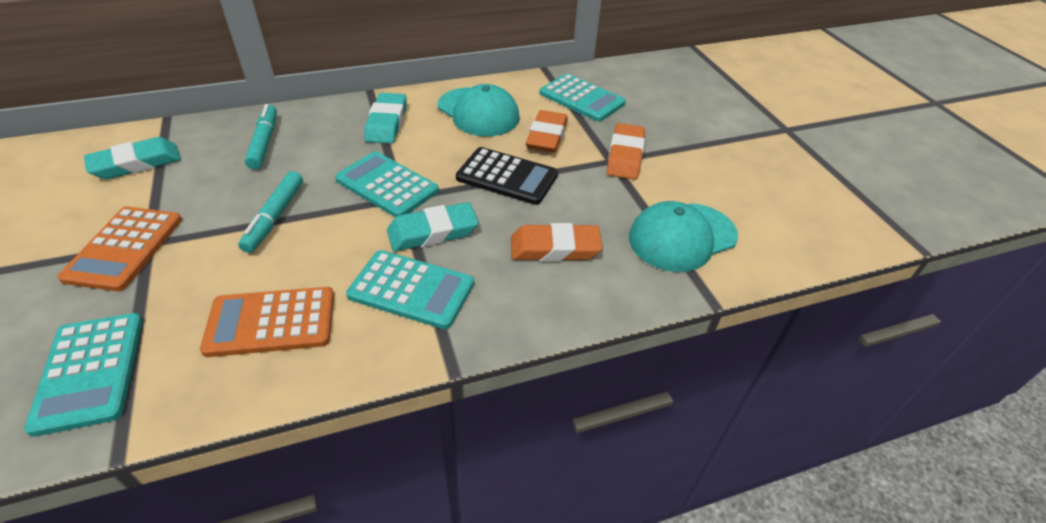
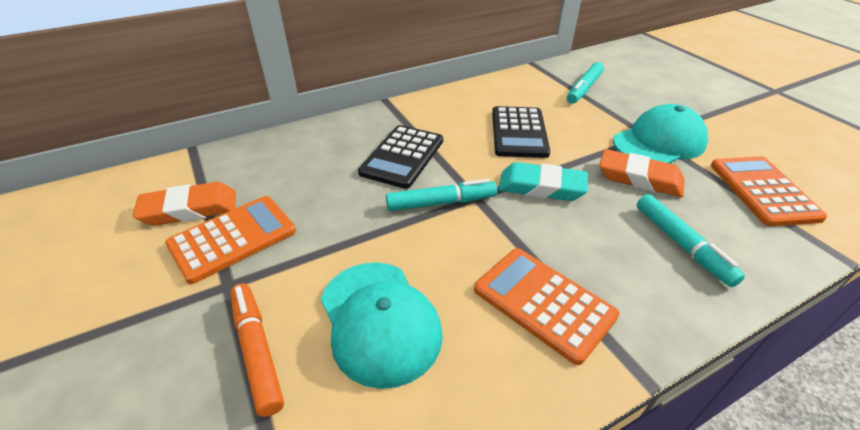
black calculator: 1 -> 2
orange calculator: 2 -> 3
orange eraser: 3 -> 2
orange marker: 0 -> 1
turquoise calculator: 4 -> 0
turquoise eraser: 3 -> 1
turquoise marker: 2 -> 3

